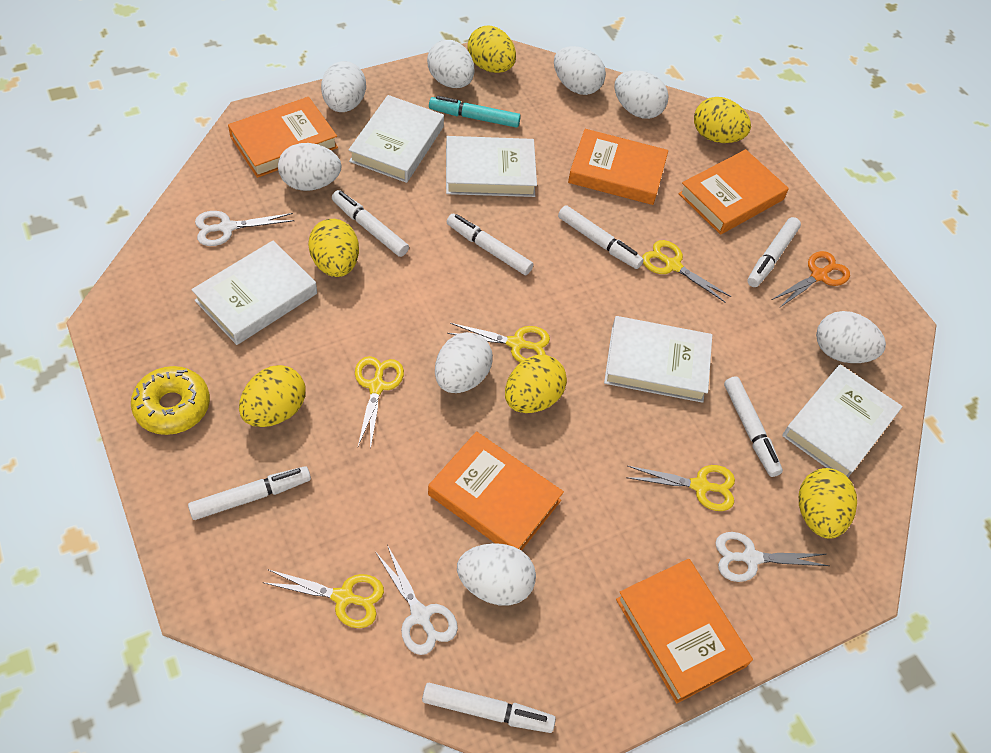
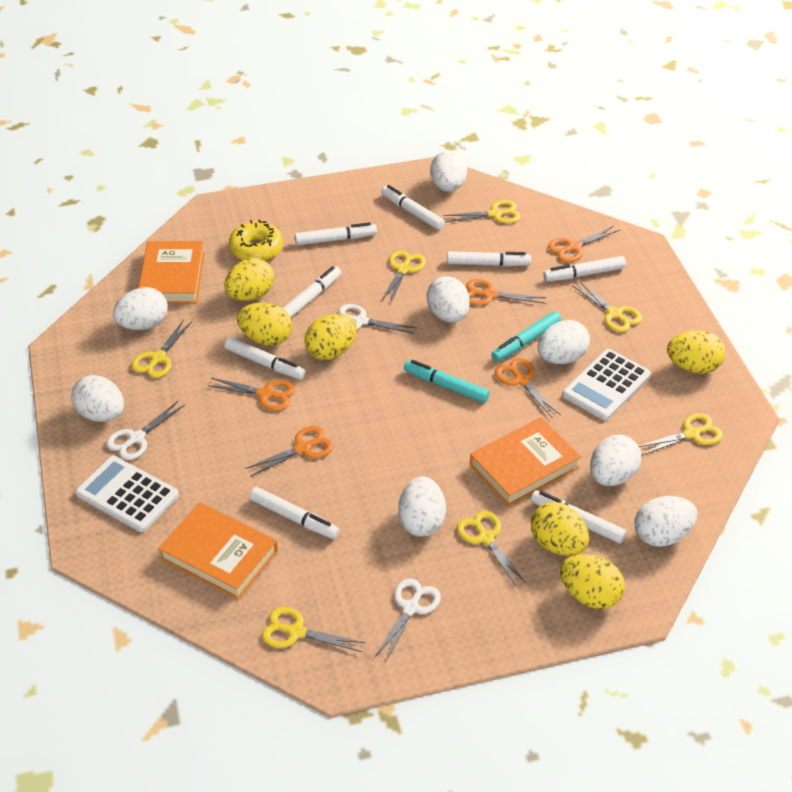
orange book: 5 -> 3
orange scissors: 1 -> 5
turquoise marker: 1 -> 2
white book: 5 -> 0
white calculator: 0 -> 2
white marker: 7 -> 8
yellow scissors: 5 -> 7

